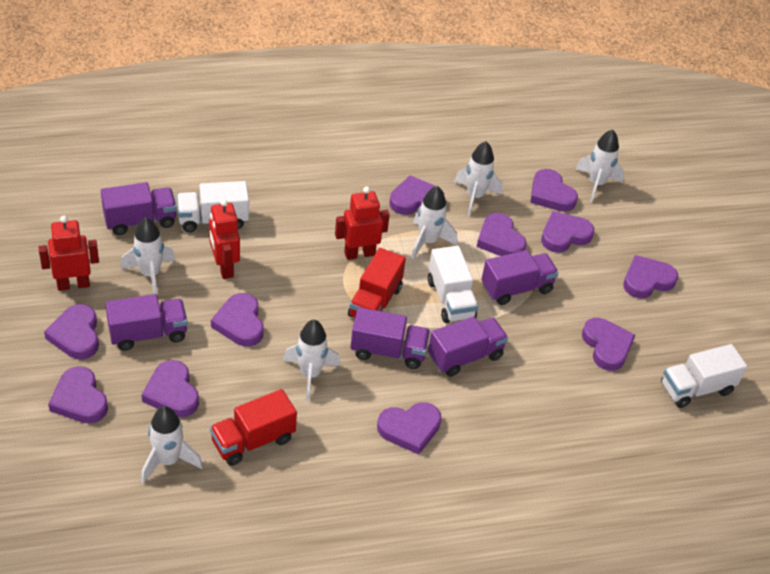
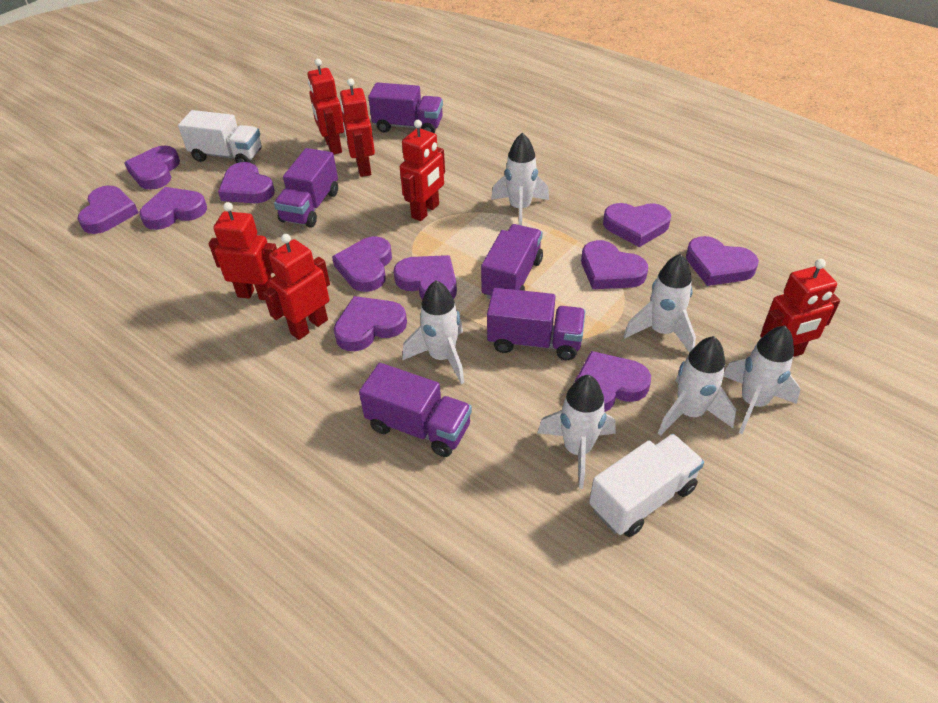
red robot: 3 -> 6
red truck: 2 -> 0
white truck: 3 -> 2

